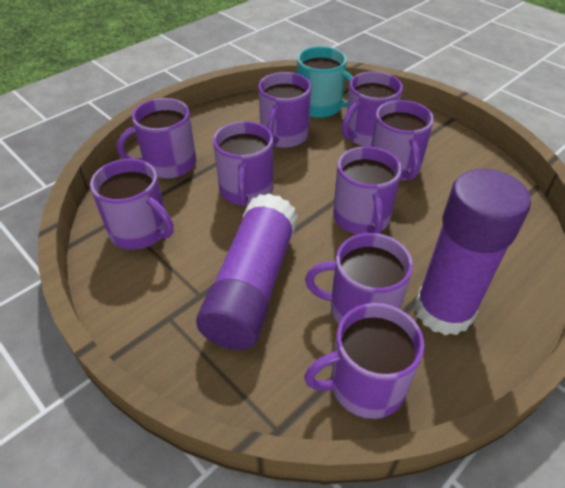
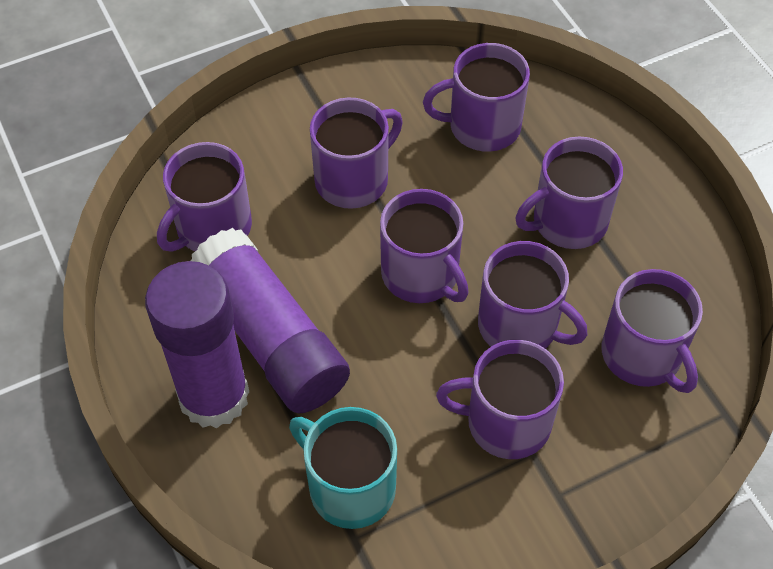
purple mug: 9 -> 8

